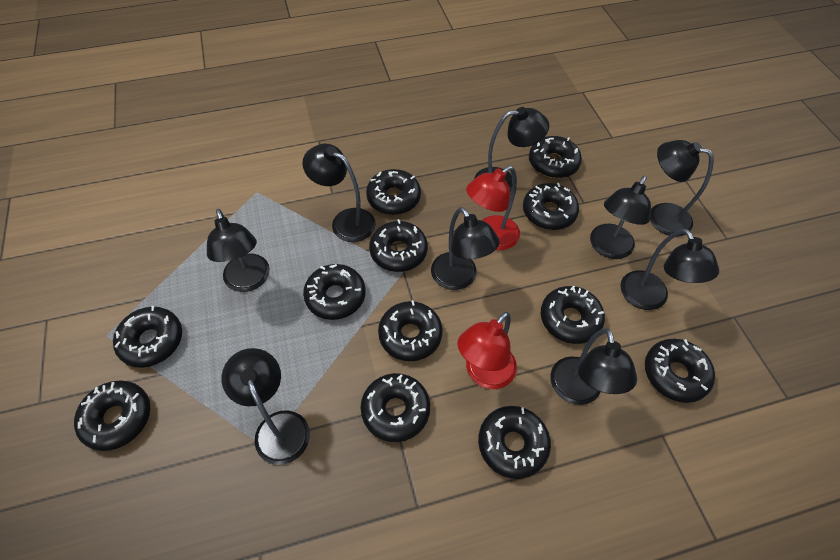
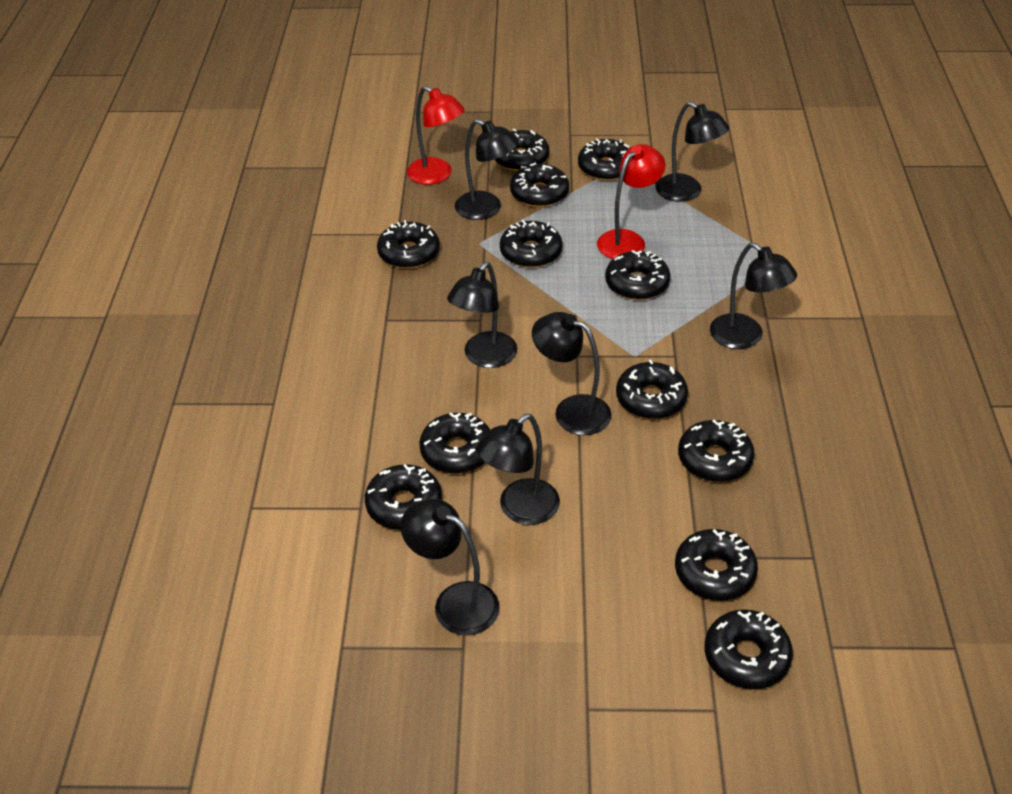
black lamp: 9 -> 7

